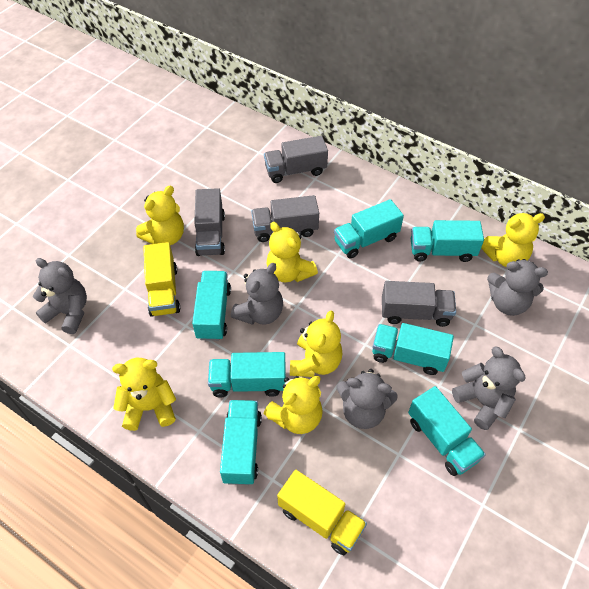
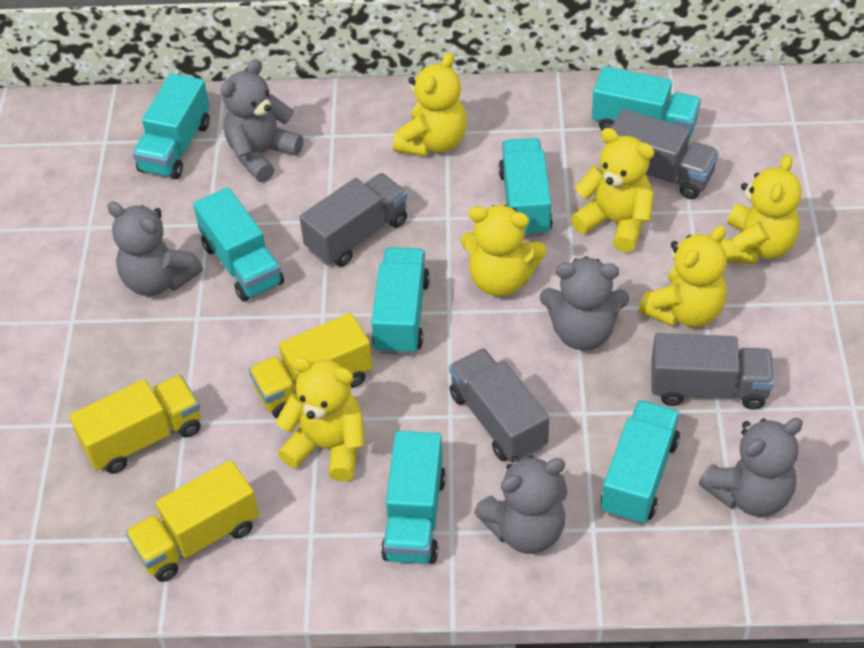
yellow truck: 2 -> 3

